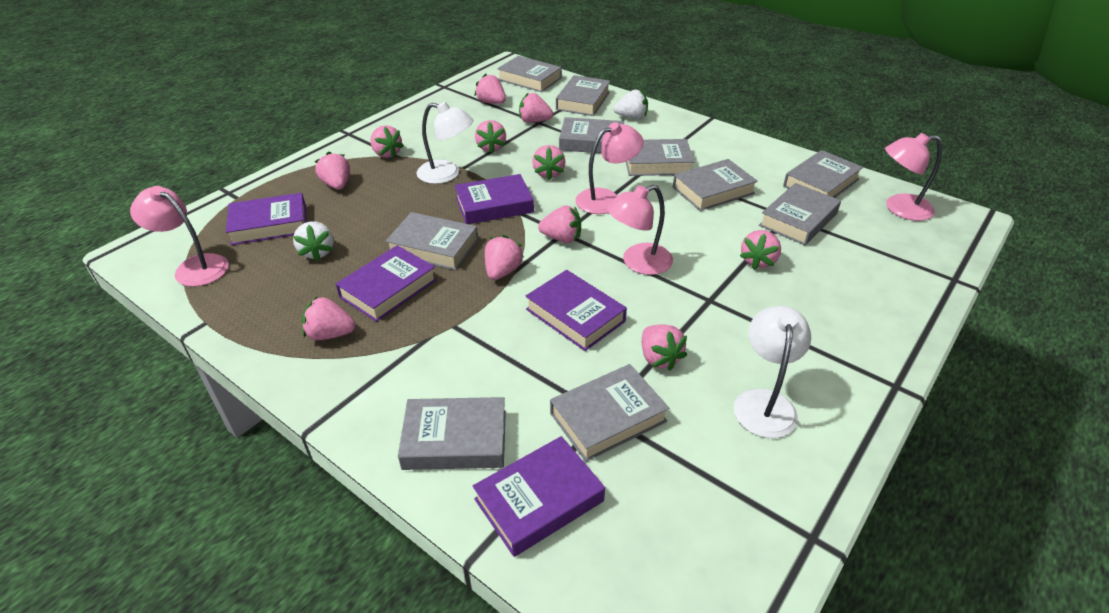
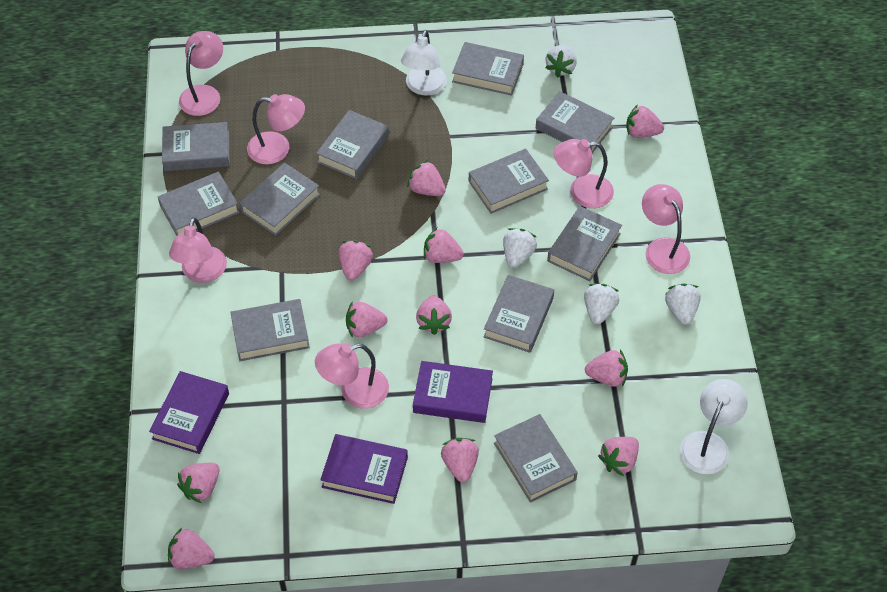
grey book: 10 -> 11
pink lamp: 4 -> 6
purple book: 5 -> 3
white strawberry: 2 -> 4

